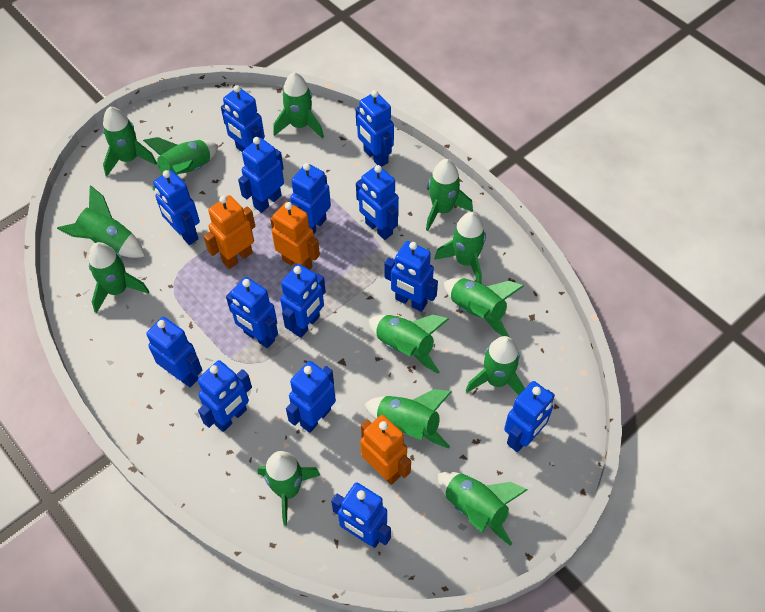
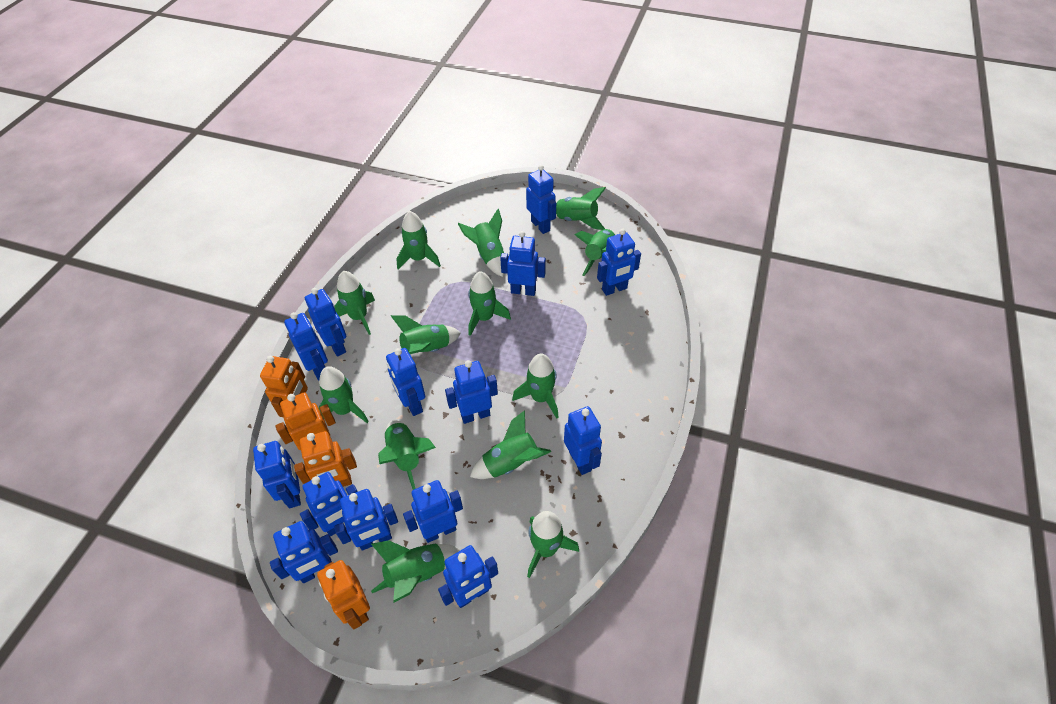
orange robot: 3 -> 4

